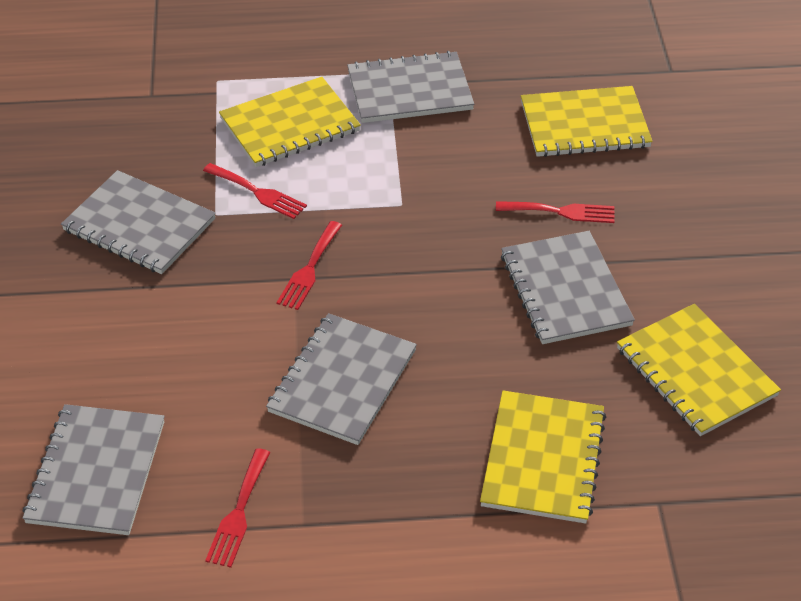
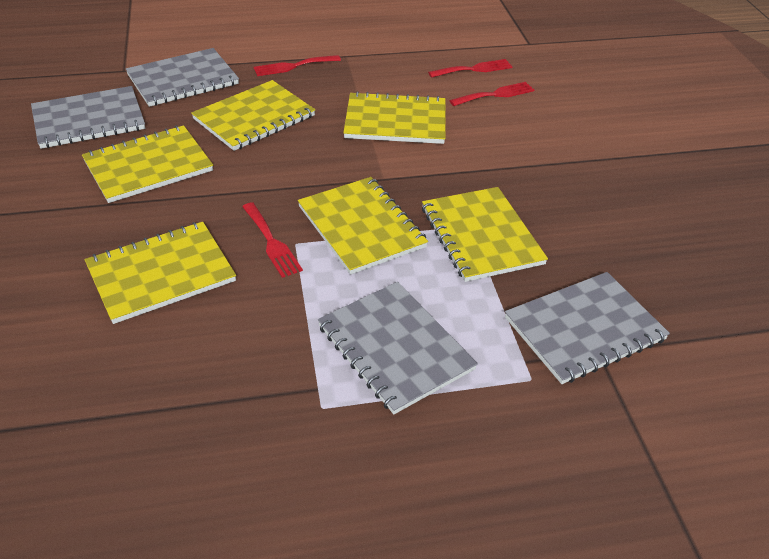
grey notebook: 5 -> 4
yellow notebook: 4 -> 6

